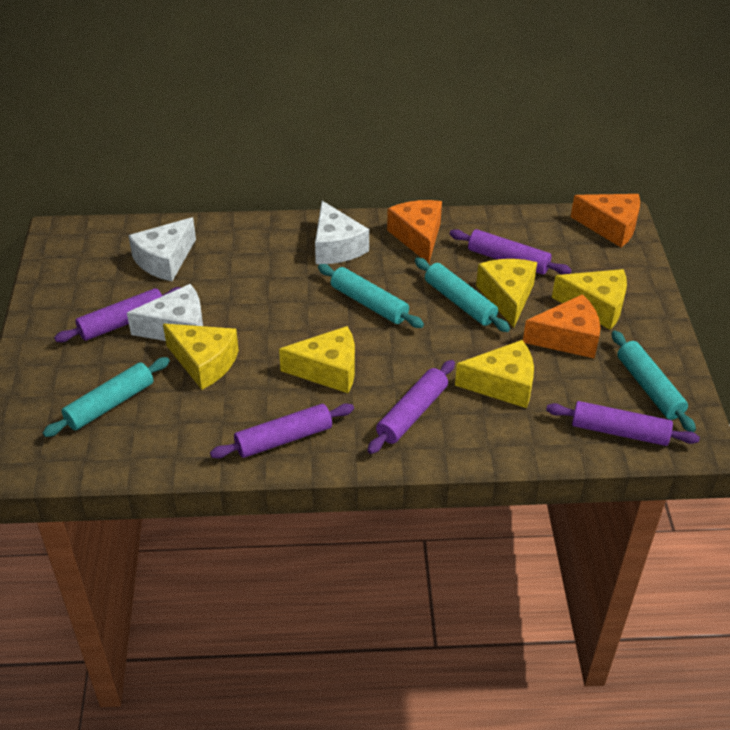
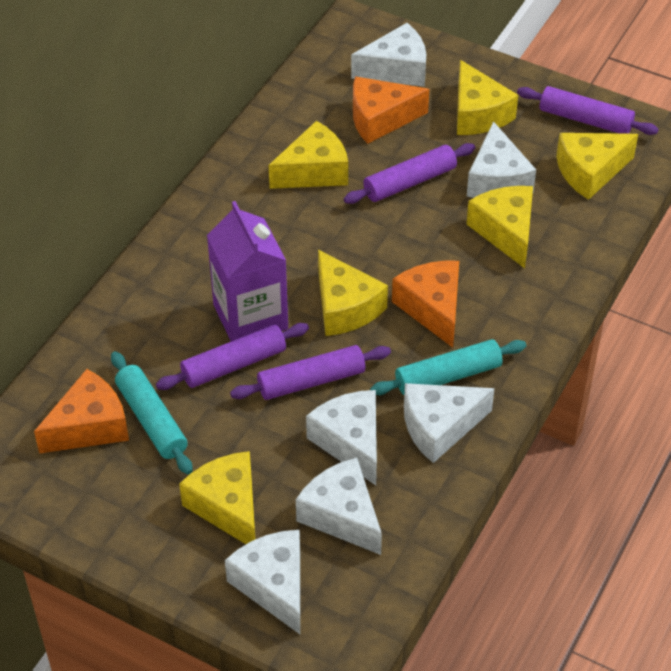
purple carton: 0 -> 1
purple rolling pin: 5 -> 4
turquoise rolling pin: 4 -> 2
white cheese: 3 -> 6
yellow cheese: 5 -> 6

